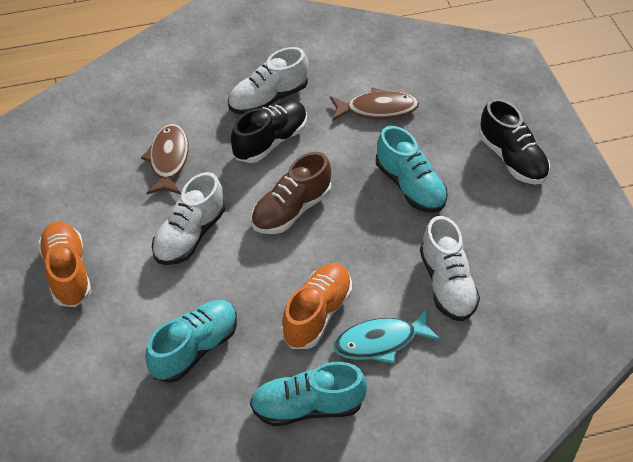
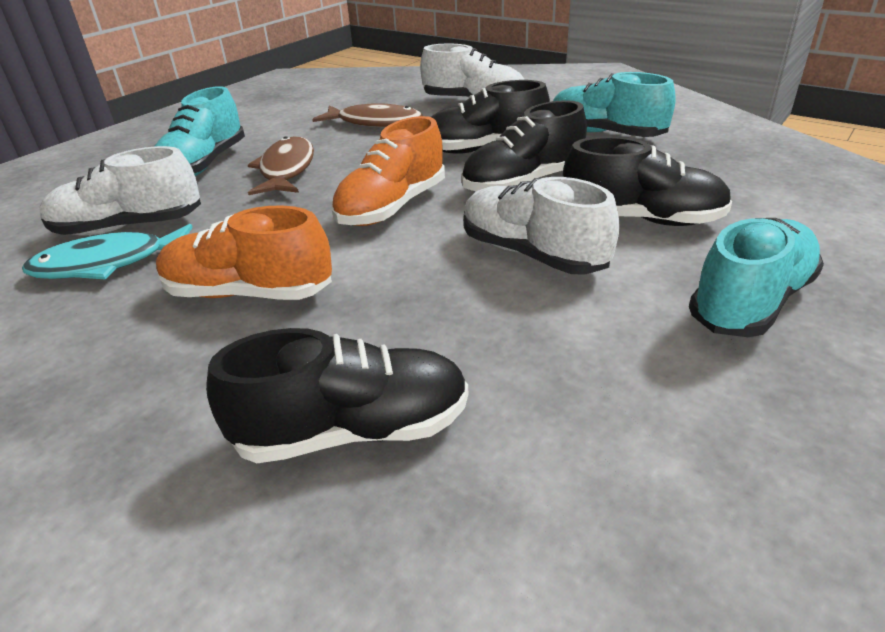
black shoe: 2 -> 4
brown shoe: 1 -> 0

